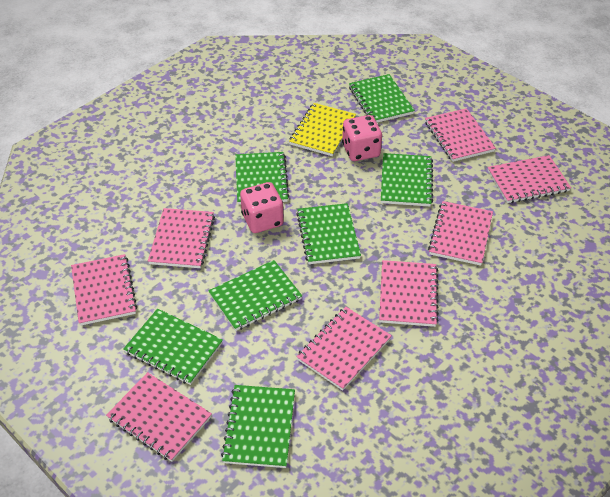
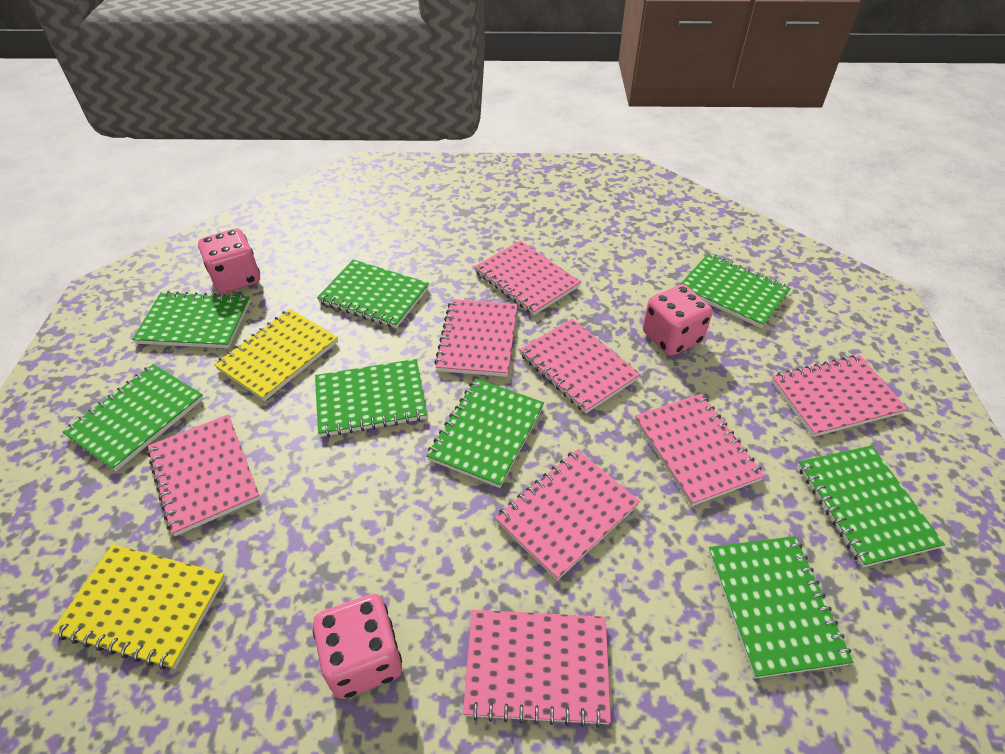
green notebook: 7 -> 8
pink dice: 2 -> 3
yellow notebook: 1 -> 2

